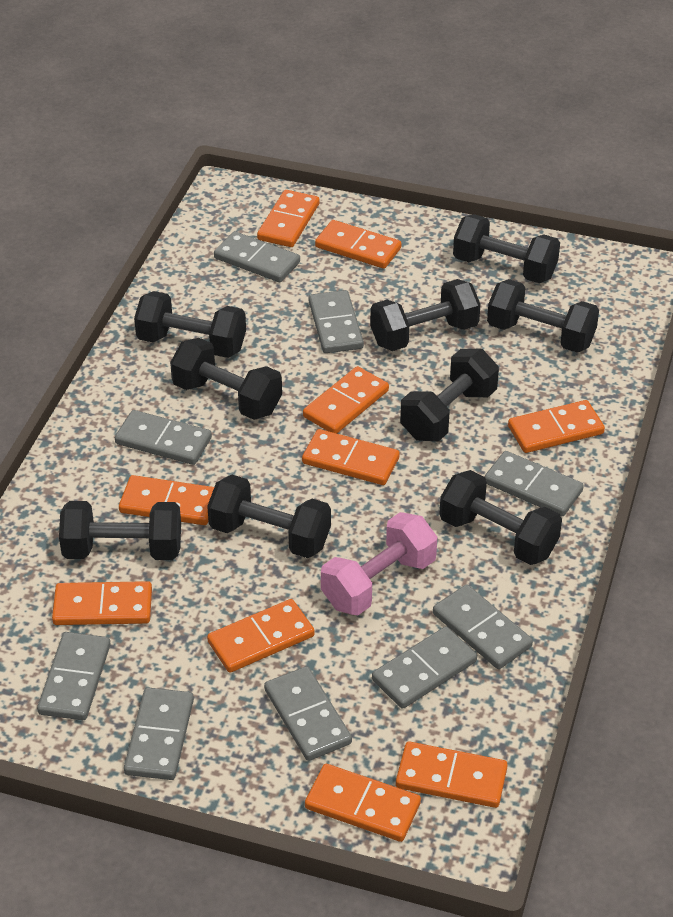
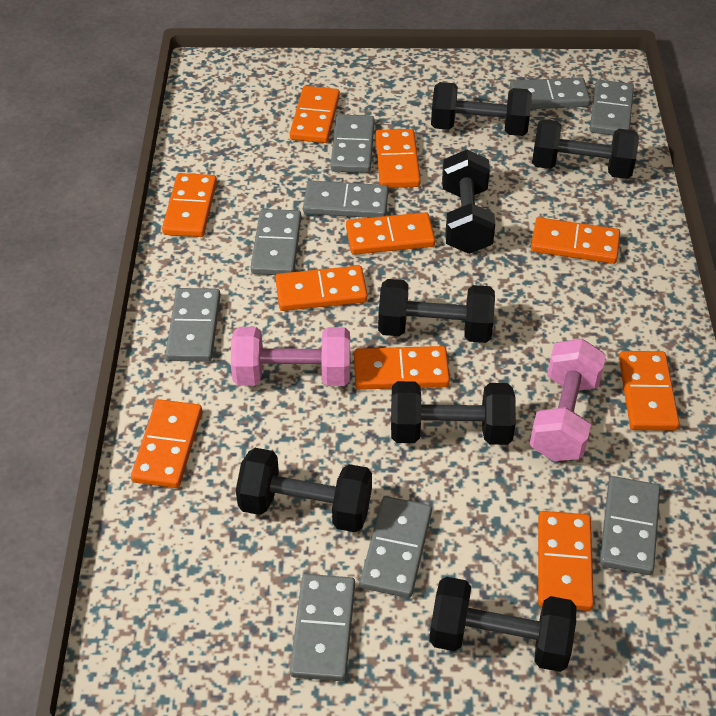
black dumbbell: 9 -> 7
pink dumbbell: 1 -> 2

